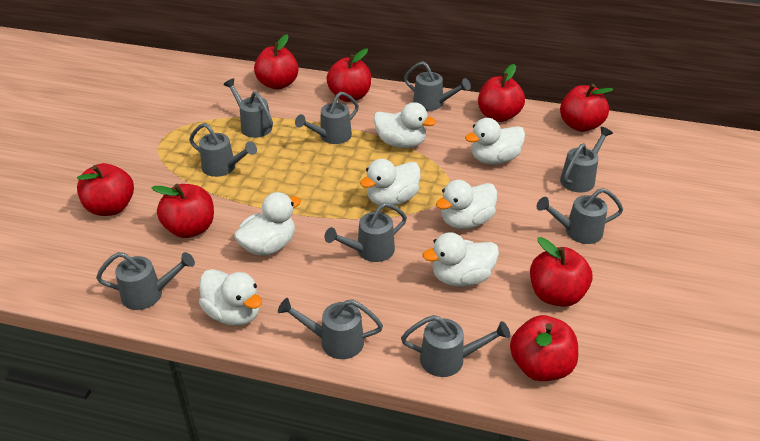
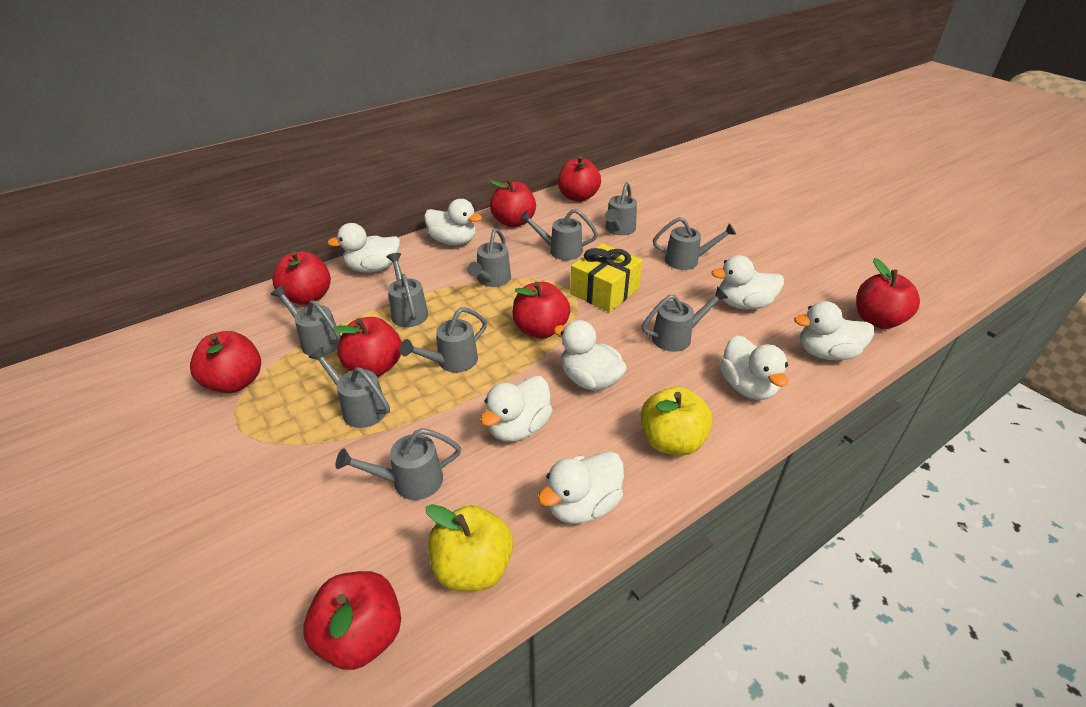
white duck: 7 -> 8
yellow apple: 0 -> 2
yellow gift: 0 -> 1

